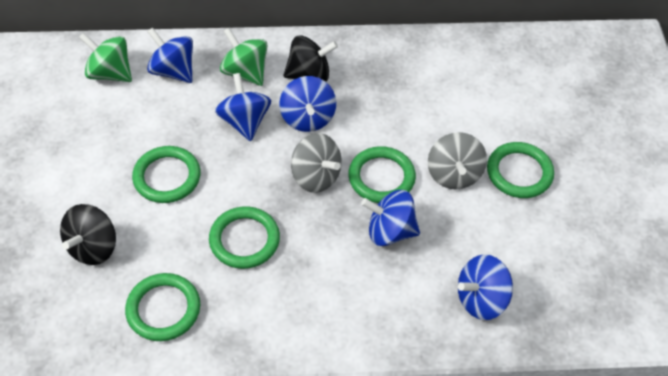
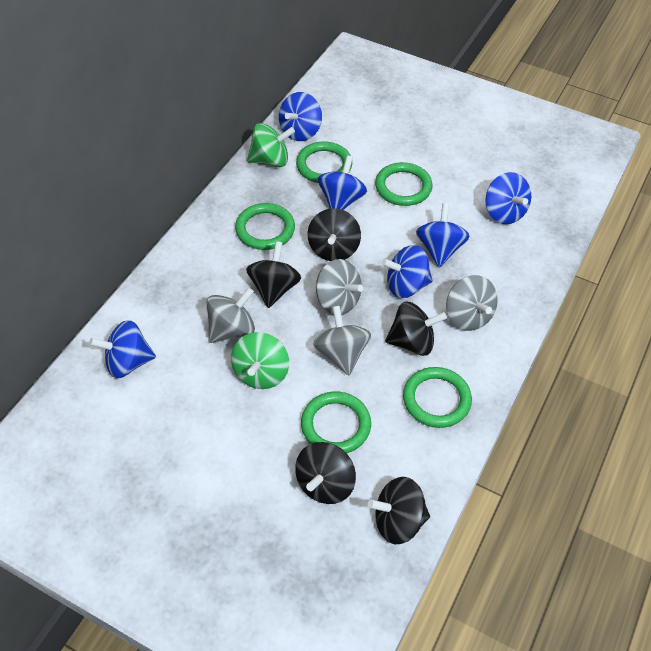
black spinning top: 2 -> 5
blue spinning top: 5 -> 6
grey spinning top: 2 -> 4

